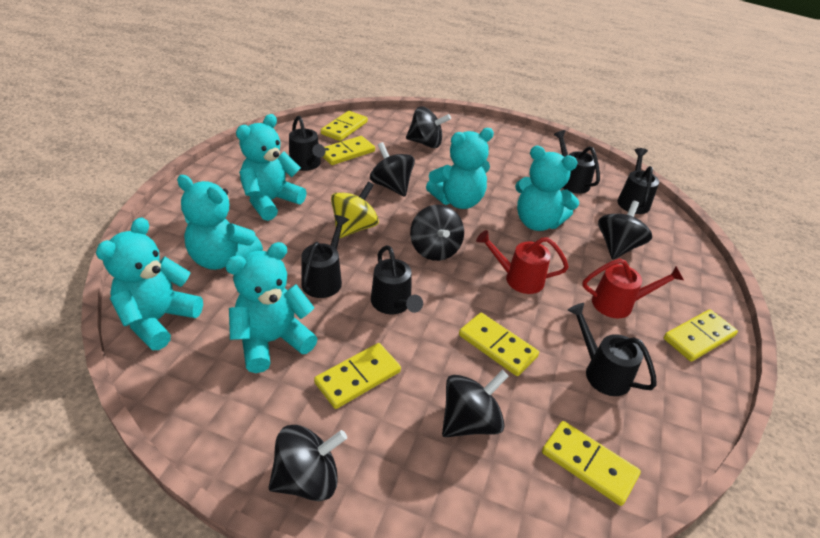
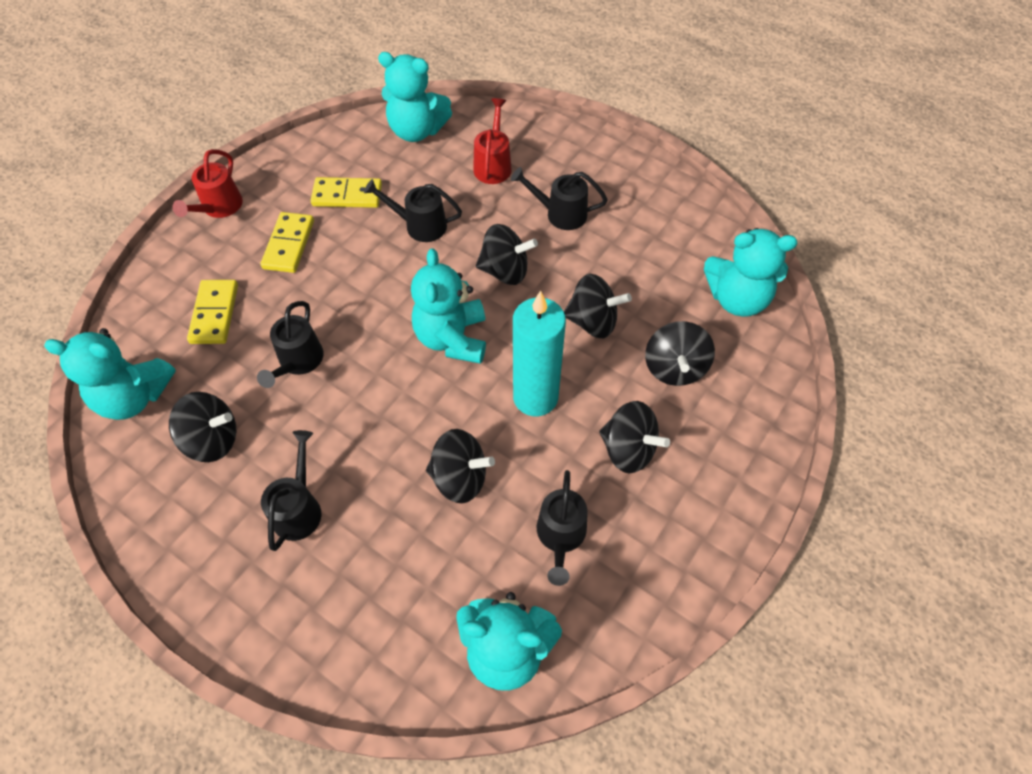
black watering can: 6 -> 5
turquoise candle: 0 -> 1
turquoise teddy bear: 6 -> 5
yellow domino: 6 -> 3
yellow spinning top: 1 -> 0

